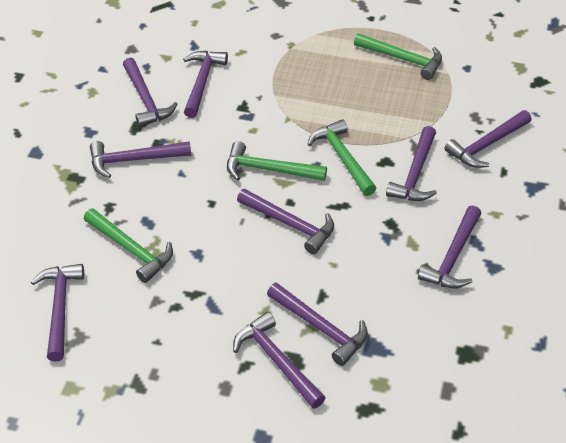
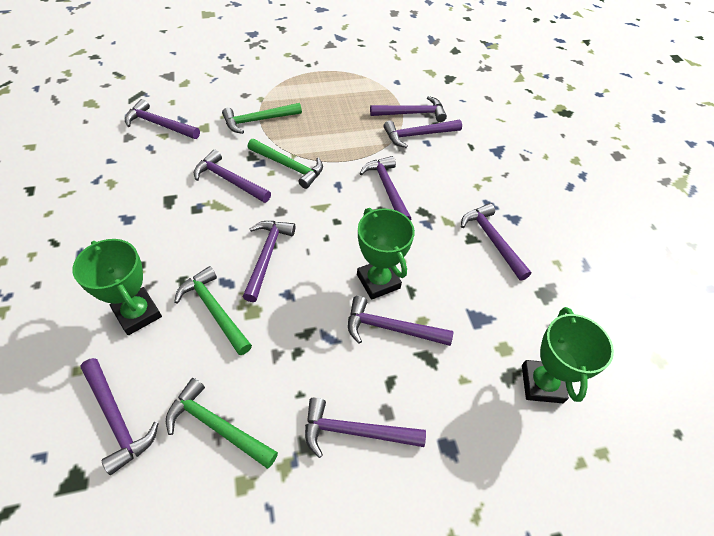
green trophy: 0 -> 3

